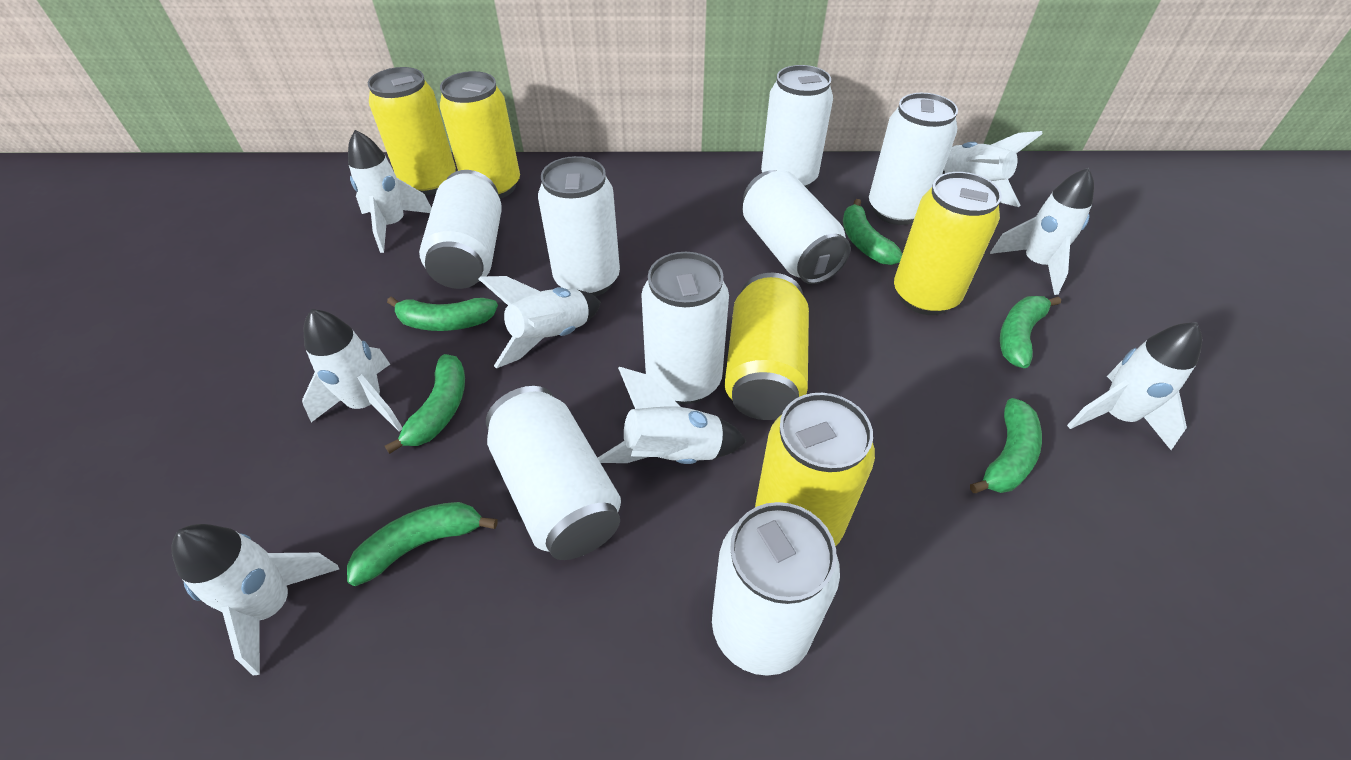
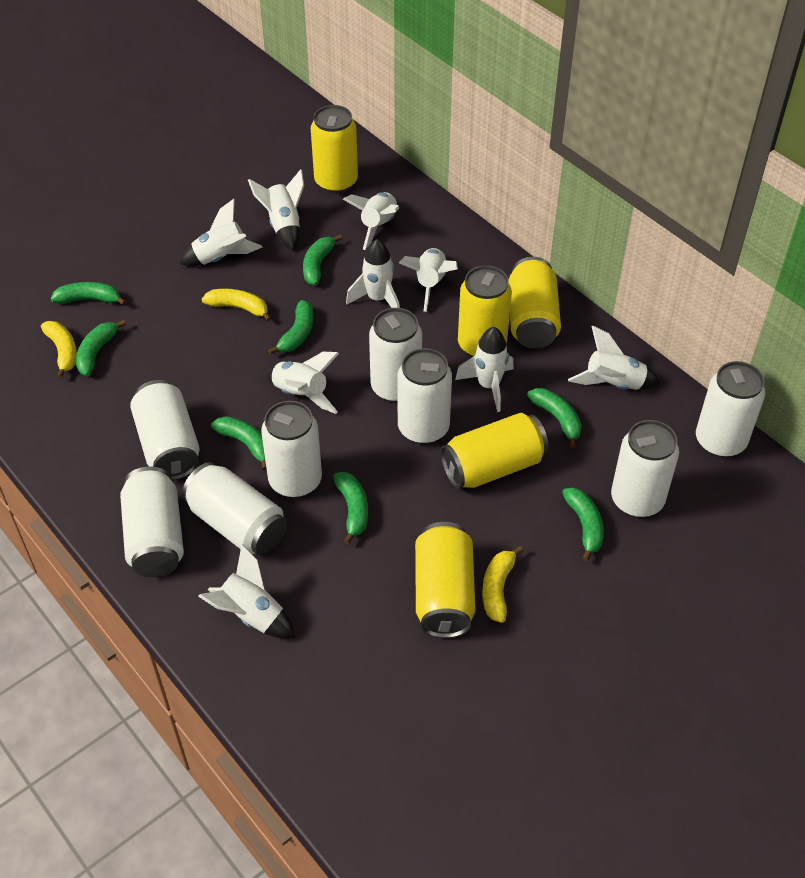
green banana: 6 -> 8
white rocket: 8 -> 9
yellow banana: 0 -> 3

